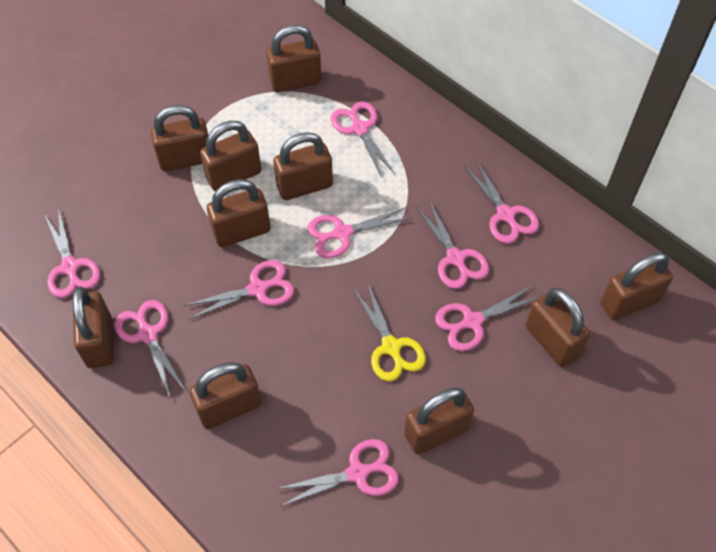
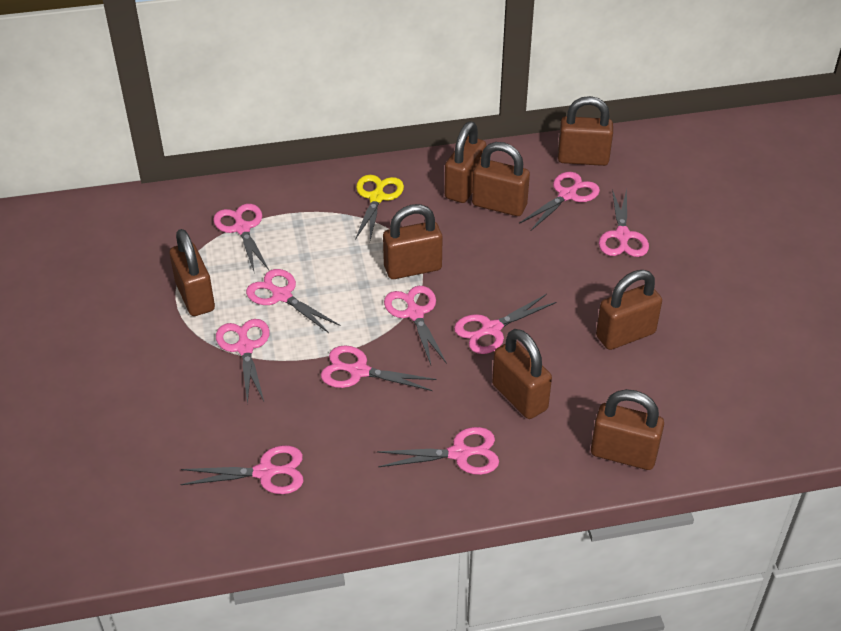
brown padlock: 10 -> 8
pink scissors: 9 -> 10

